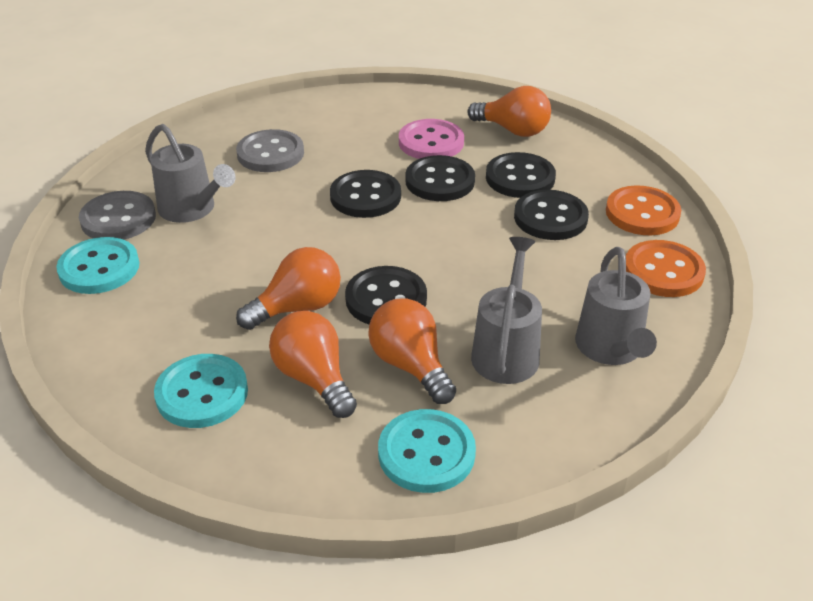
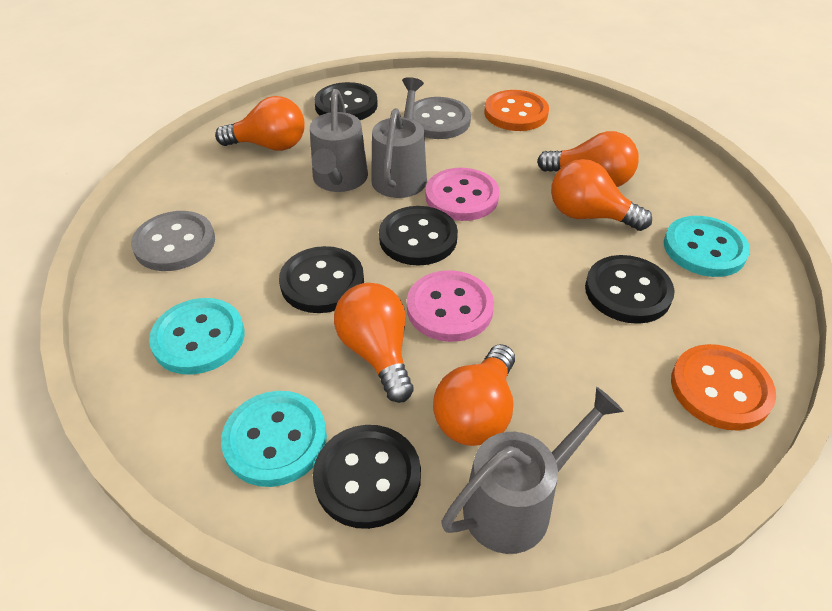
orange light bulb: 4 -> 5
pink button: 1 -> 2

